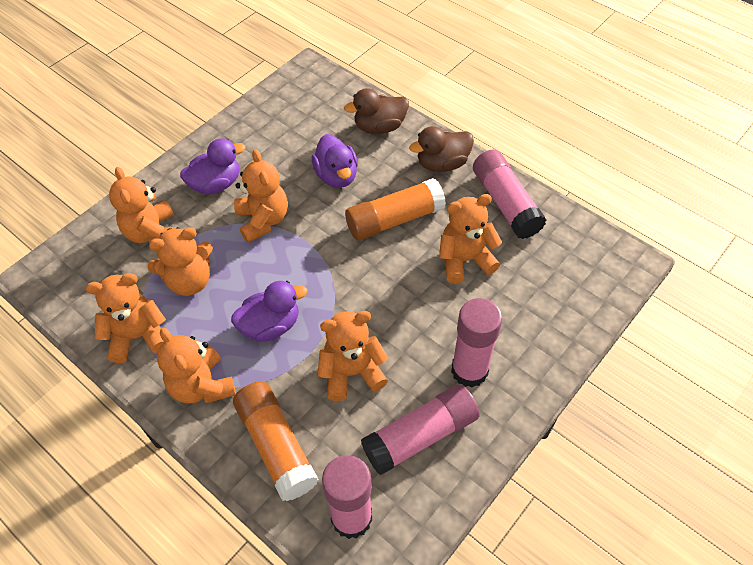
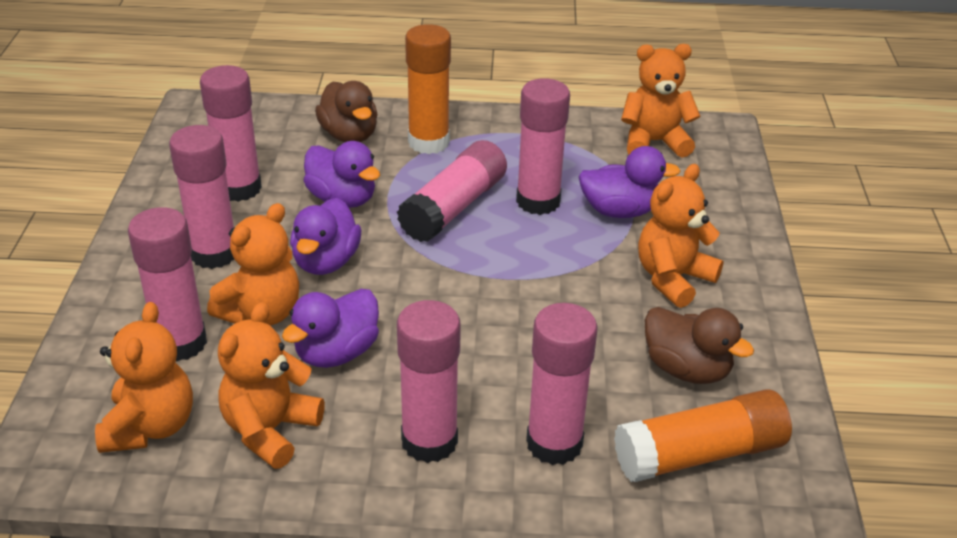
orange teddy bear: 7 -> 5
pink glue stick: 4 -> 7
purple duck: 3 -> 4

